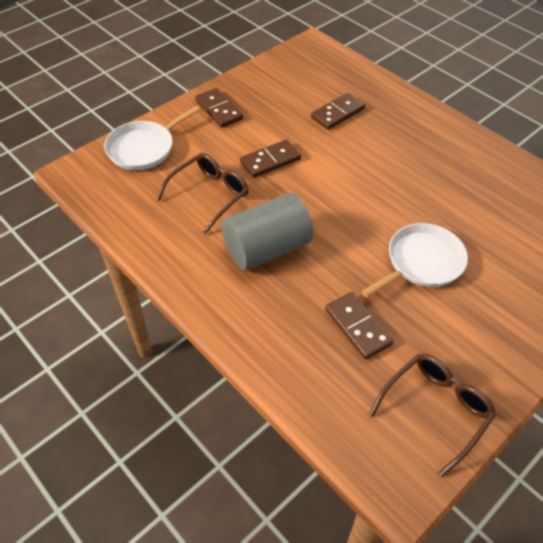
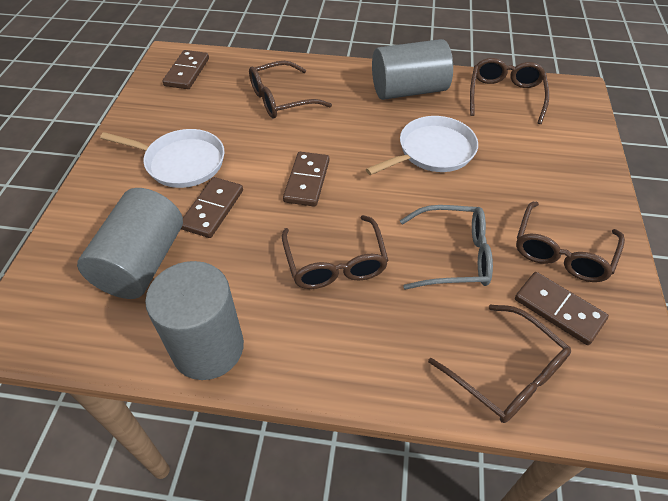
brown glasses: 2 -> 5
grey cylinder: 1 -> 3
grey glasses: 0 -> 1

